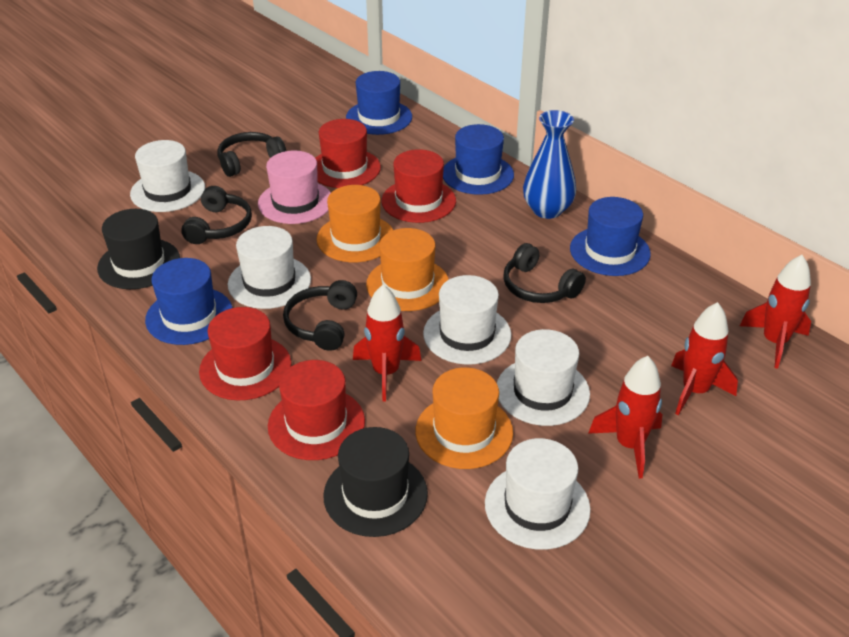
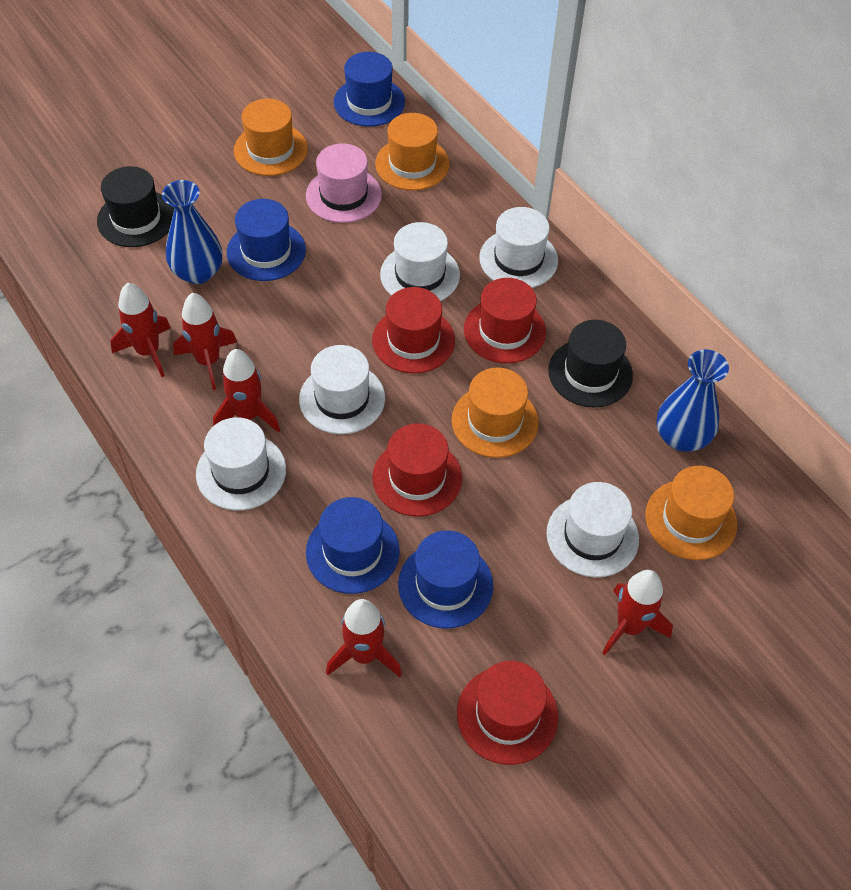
black headphones: 4 -> 0
blue vase: 1 -> 2
orange hat: 3 -> 4
red rocket: 4 -> 5

